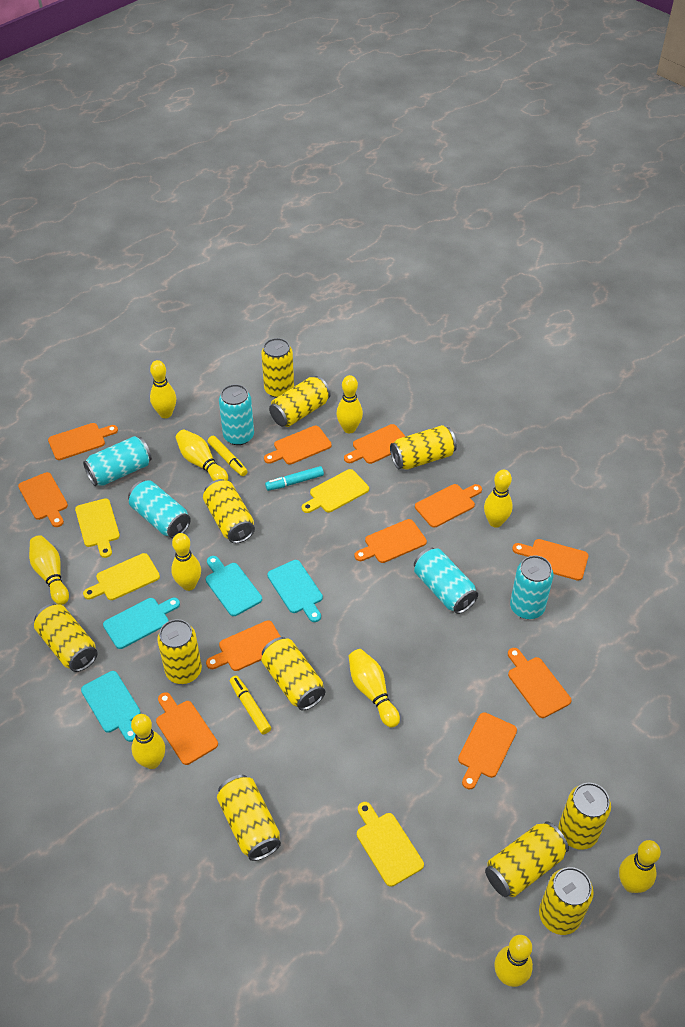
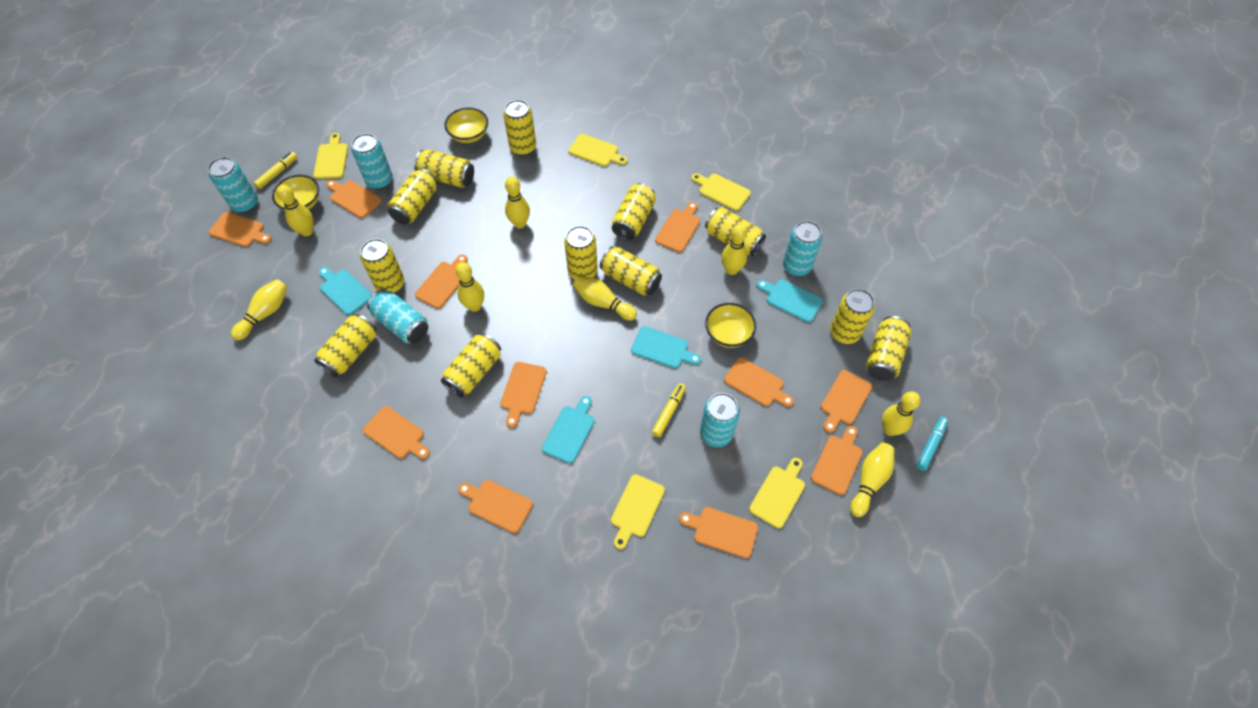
yellow bowl: 0 -> 3
yellow bowling pin: 10 -> 8
yellow can: 11 -> 12
yellow cutting board: 4 -> 5

